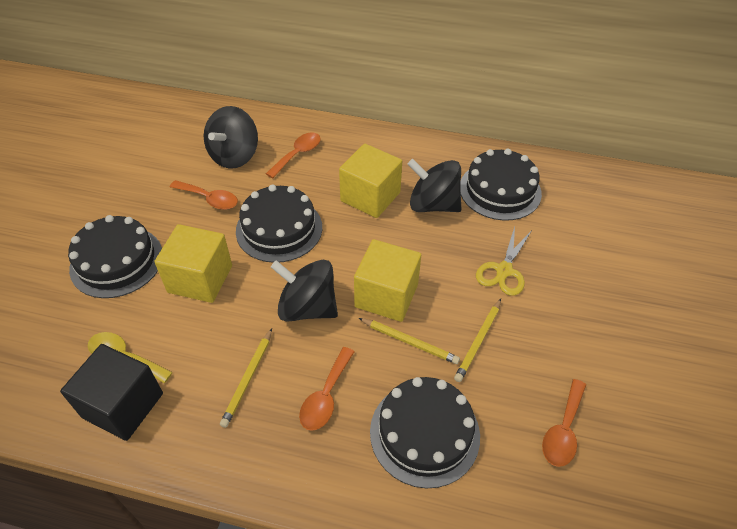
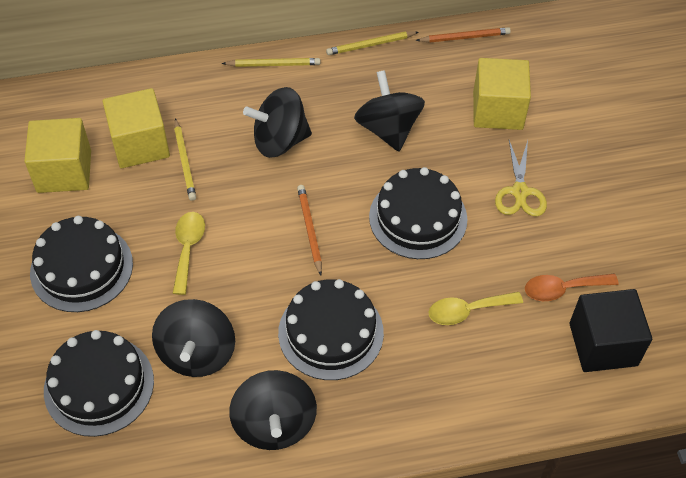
black spinning top: 3 -> 4
orange pencil: 0 -> 2
orange spoon: 4 -> 1
yellow spoon: 1 -> 2

